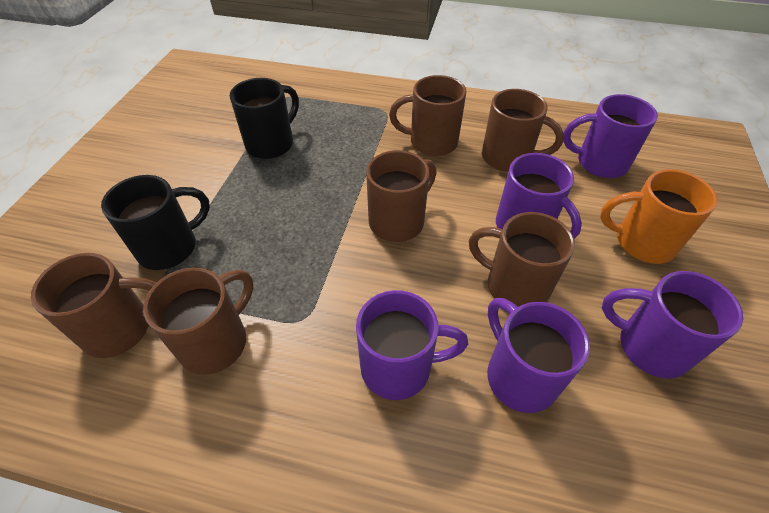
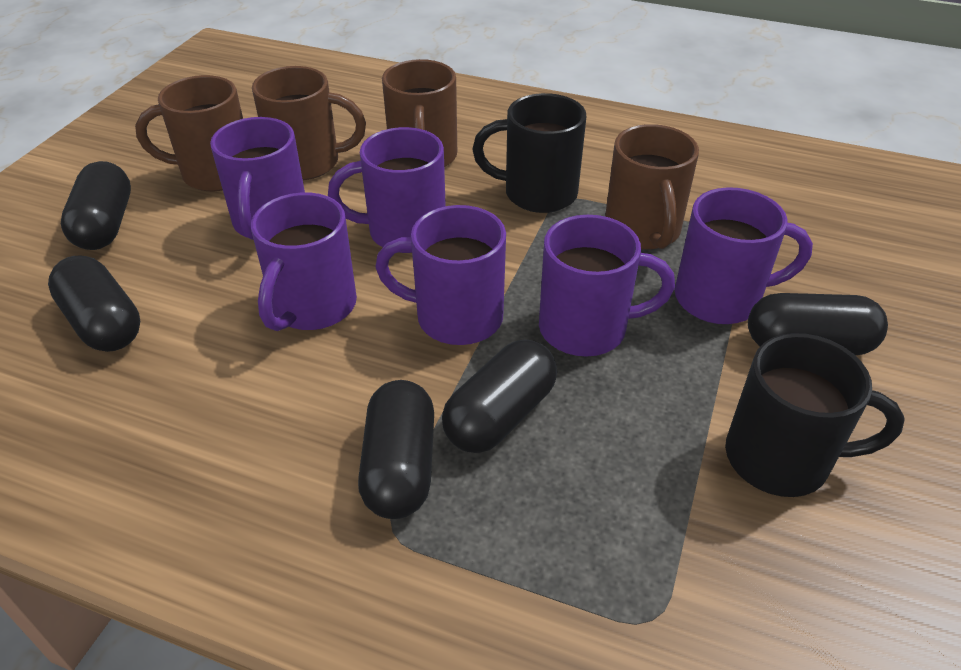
black capsule: 0 -> 5
brown mug: 6 -> 4
orange mug: 1 -> 0
purple mug: 5 -> 6

